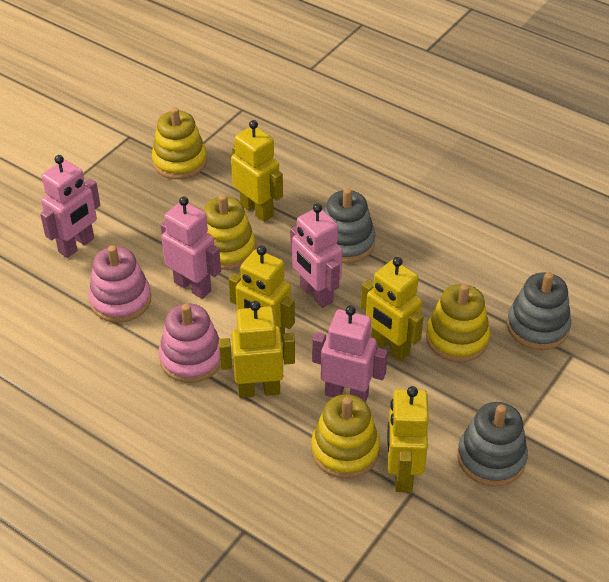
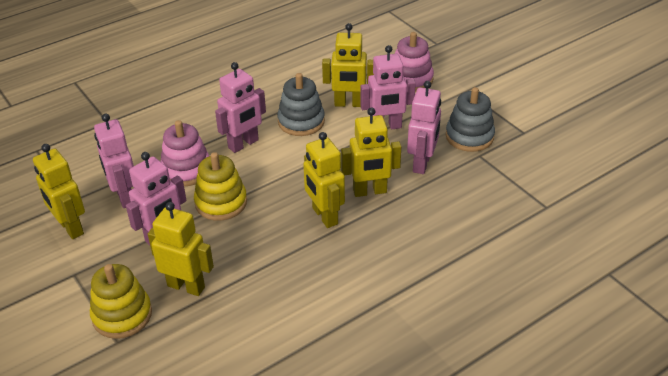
grey stacking toy: 3 -> 2
pink robot: 4 -> 5
yellow stacking toy: 4 -> 2

